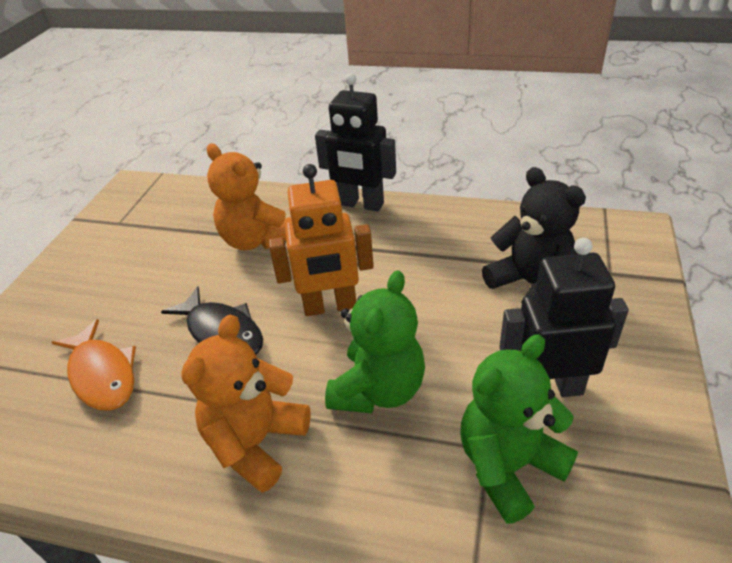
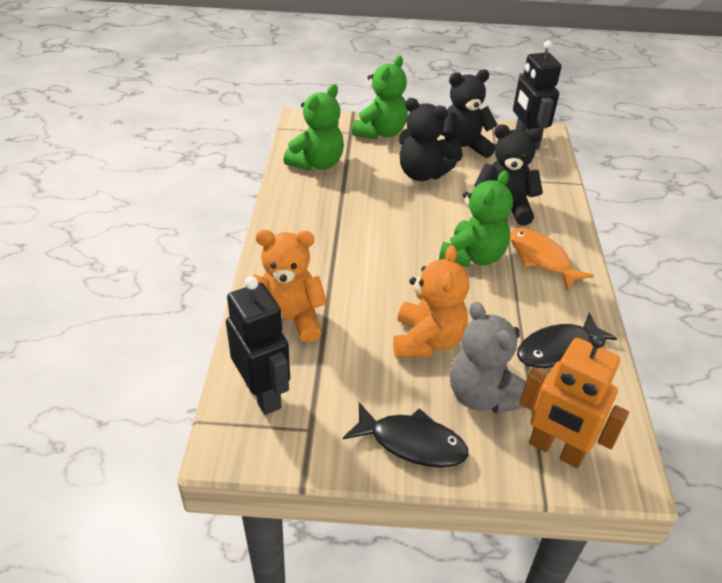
black fish: 1 -> 2
black teddy bear: 1 -> 3
green teddy bear: 2 -> 3
grey teddy bear: 0 -> 1

